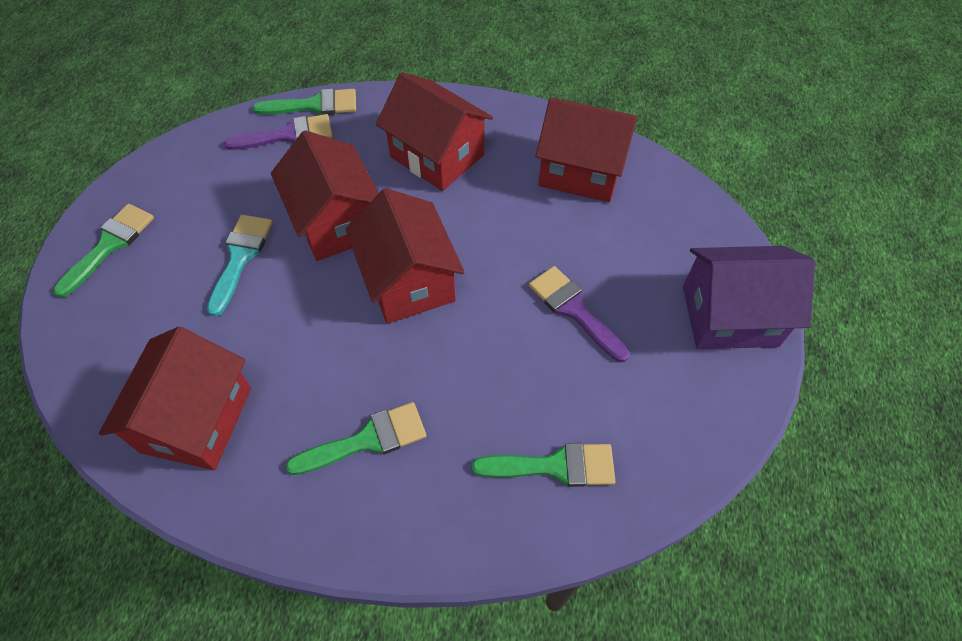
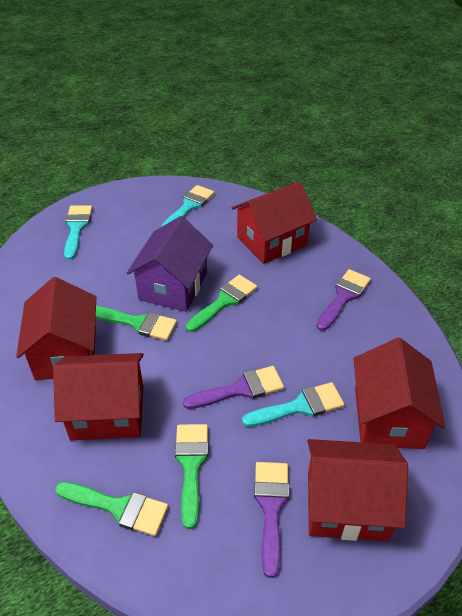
purple brush: 2 -> 3
turquoise brush: 1 -> 3

